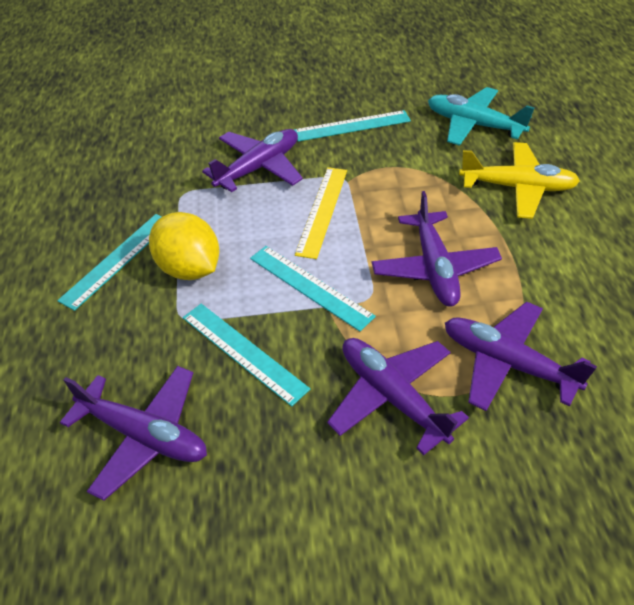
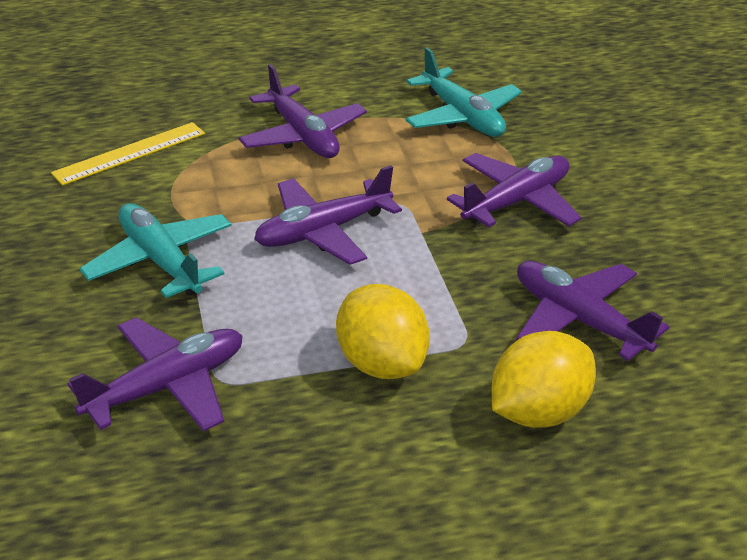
turquoise plane: 1 -> 2
turquoise ruler: 4 -> 0
yellow lemon: 1 -> 2
yellow plane: 1 -> 0

